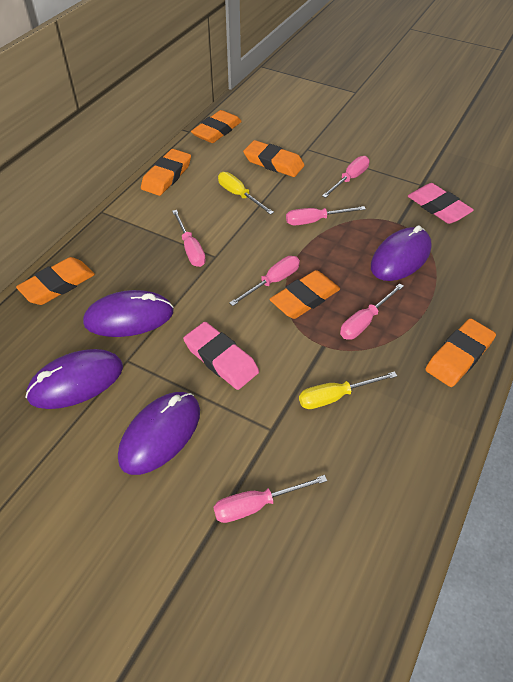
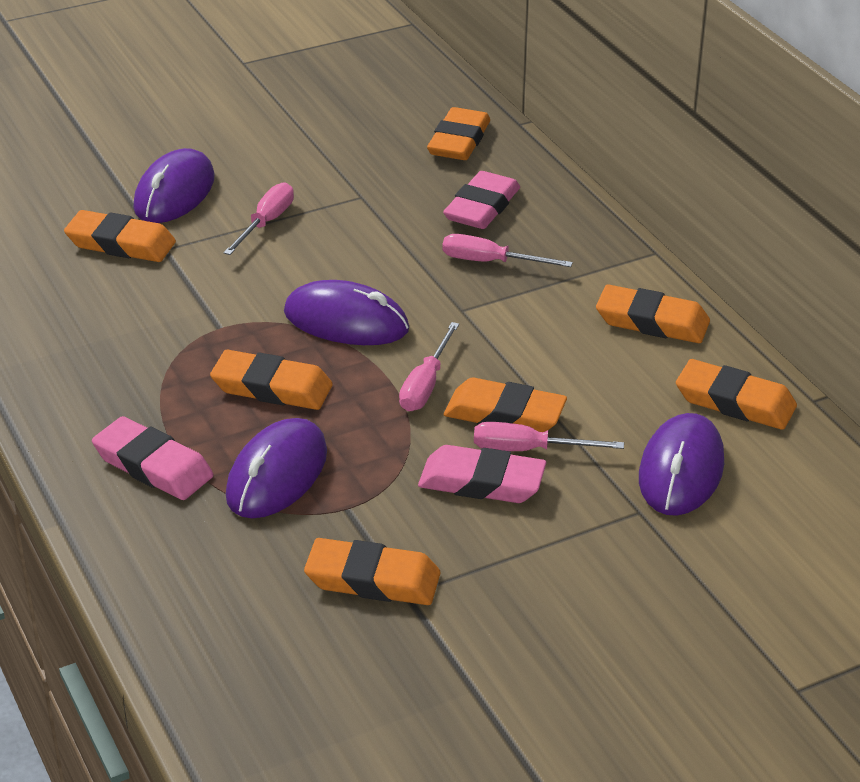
orange eraser: 6 -> 7
pink eraser: 2 -> 3
pink screwdriver: 6 -> 4
yellow screwdriver: 2 -> 0

